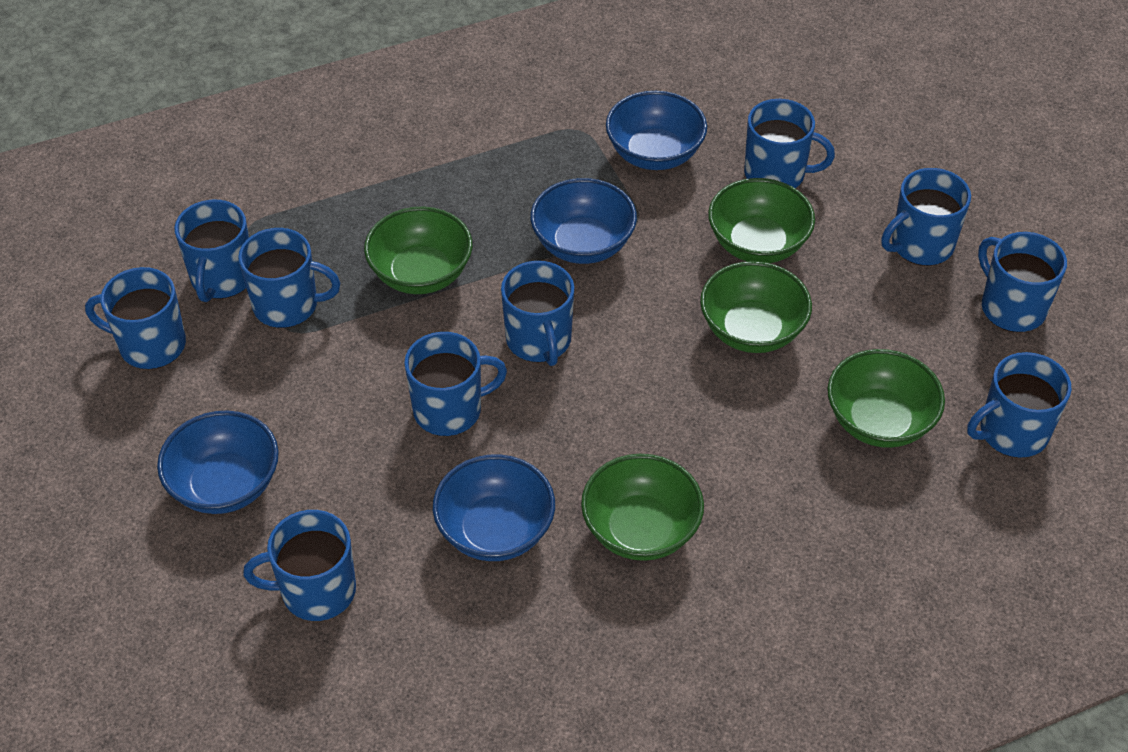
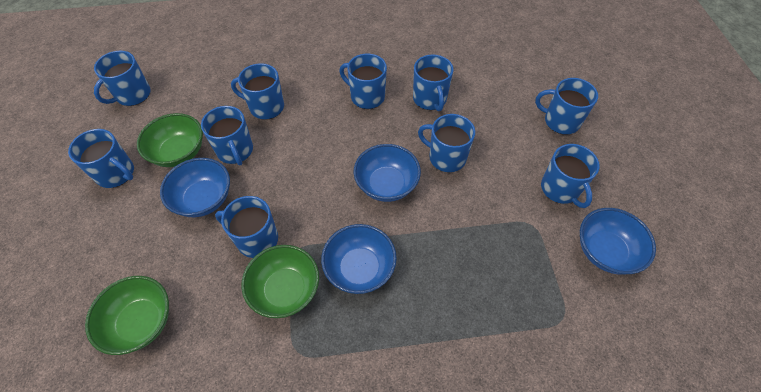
green bowl: 5 -> 3

